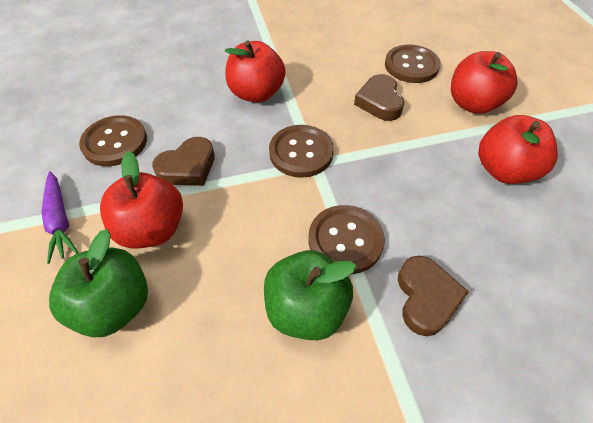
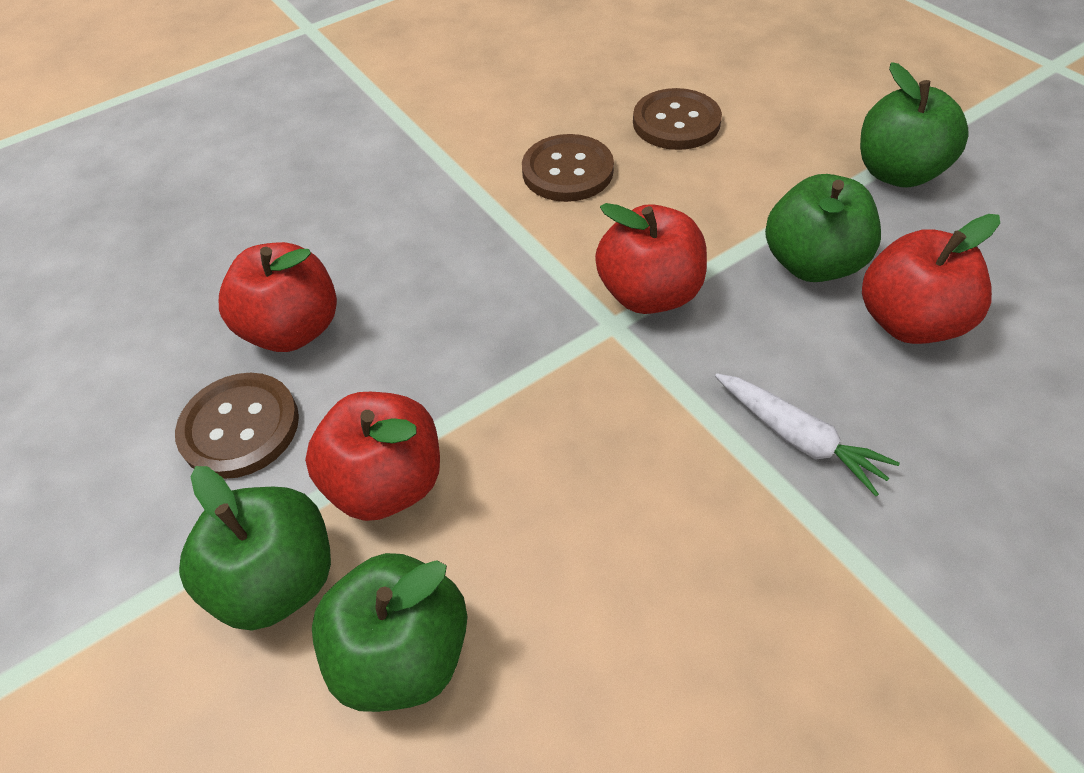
brown button: 4 -> 3
brown heart: 3 -> 0
green apple: 2 -> 4
purple carrot: 1 -> 0
white carrot: 0 -> 1

